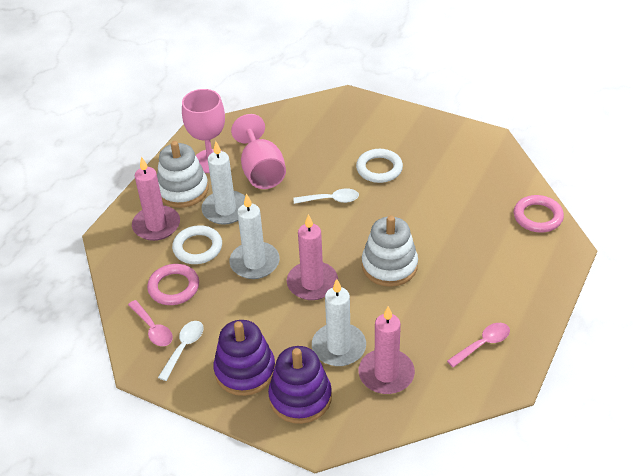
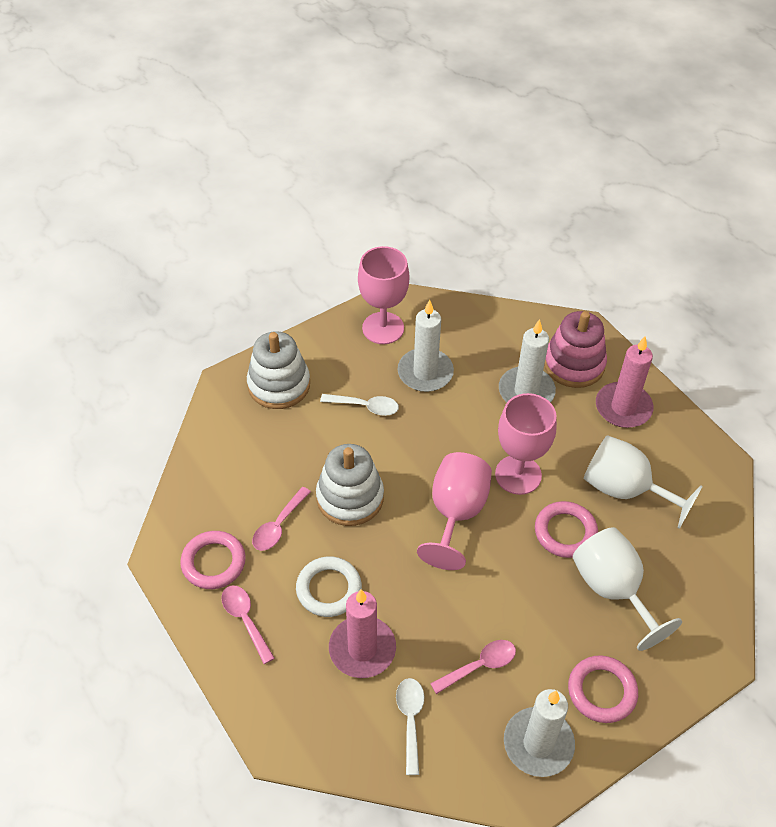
pink candle: 3 -> 2
pink goblet: 2 -> 3
pink ring: 2 -> 3
pink spoon: 2 -> 3
pink stacking toy: 0 -> 1
purple stacking toy: 2 -> 0
white goblet: 0 -> 2
white ring: 2 -> 1

